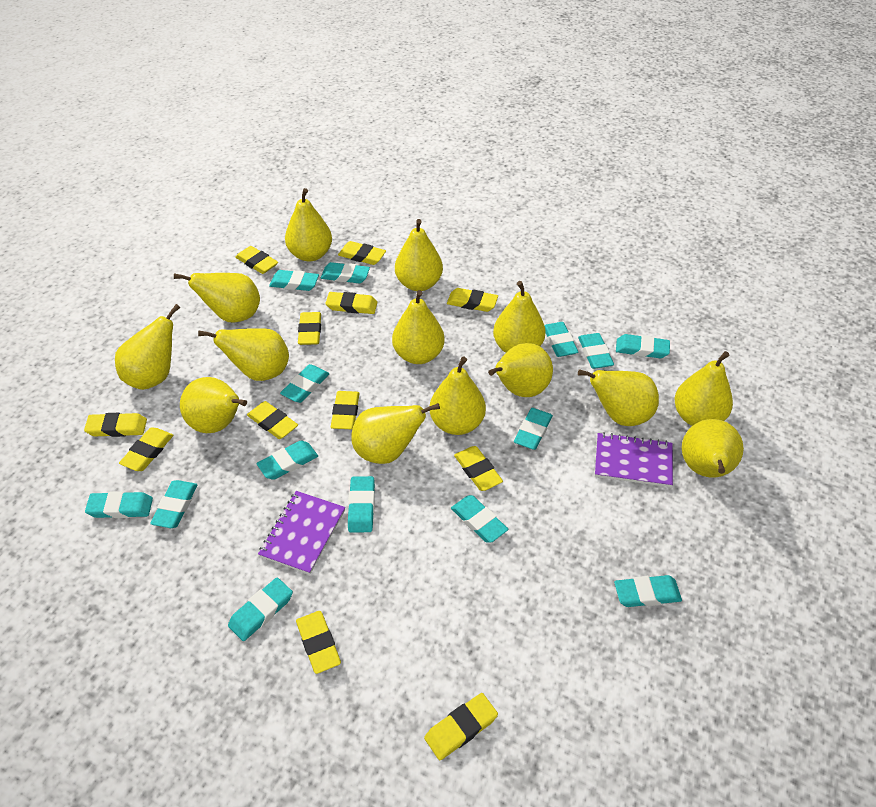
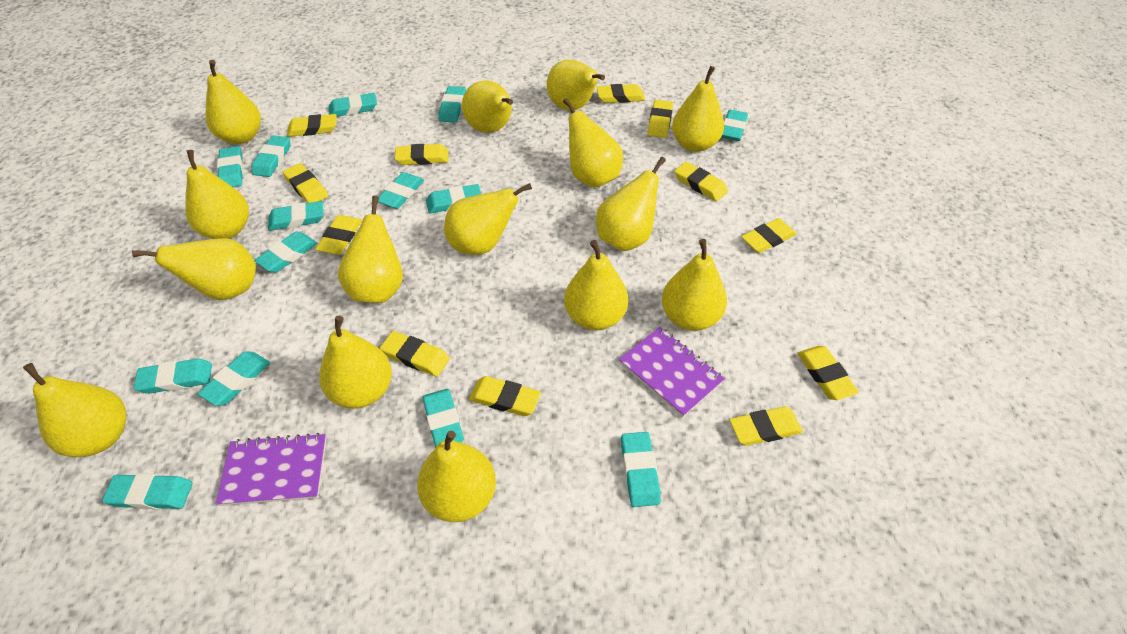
yellow pear: 14 -> 15

